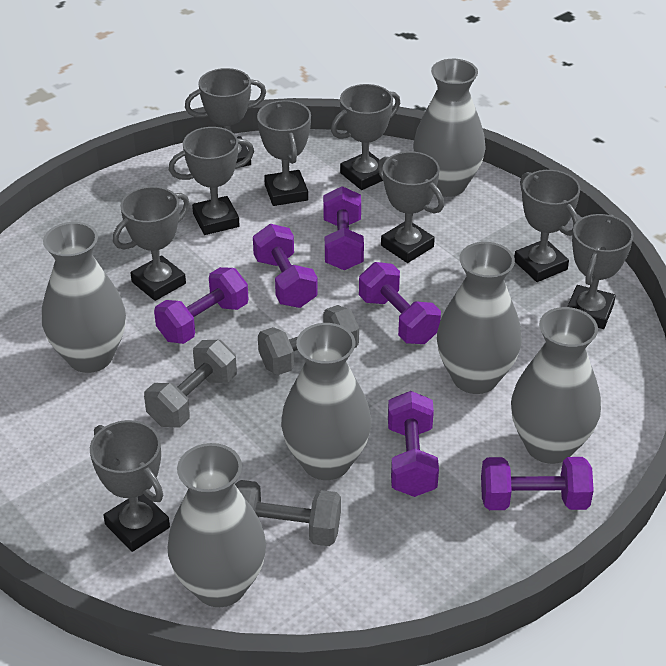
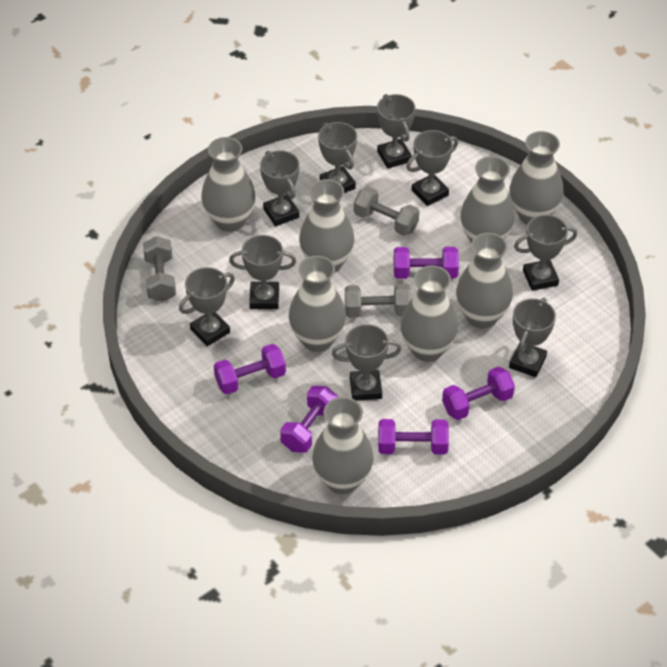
grey vase: 6 -> 8
purple dumbbell: 6 -> 5

